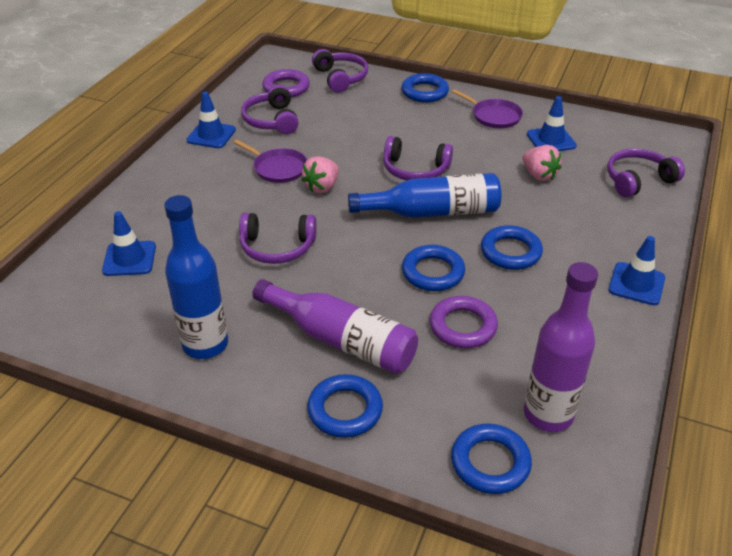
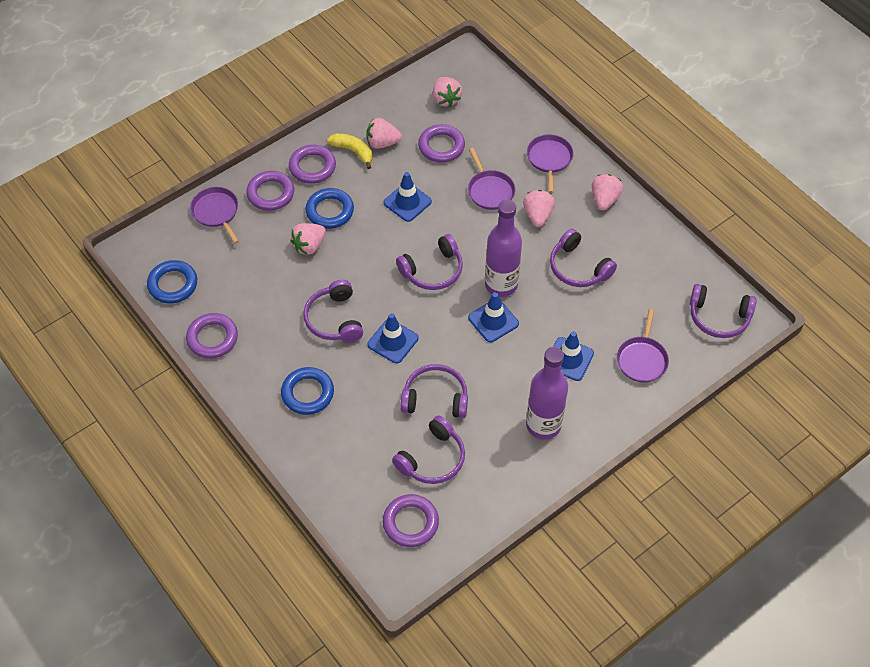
blue bottle: 2 -> 0
blue ring: 5 -> 3
pink strawberry: 2 -> 5
purple headphones: 5 -> 6
purple pan: 2 -> 4
purple ring: 2 -> 5
yellow banana: 0 -> 1

